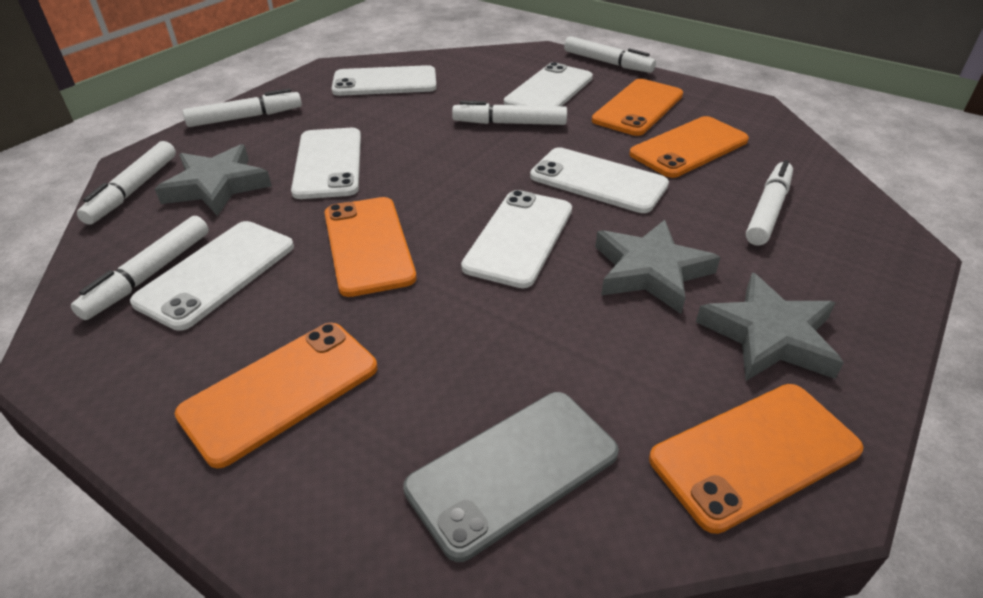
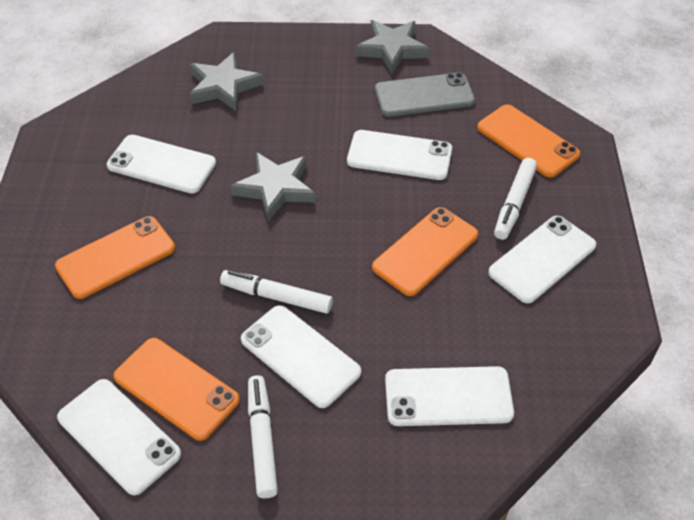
orange phone: 5 -> 4
white marker: 6 -> 3

